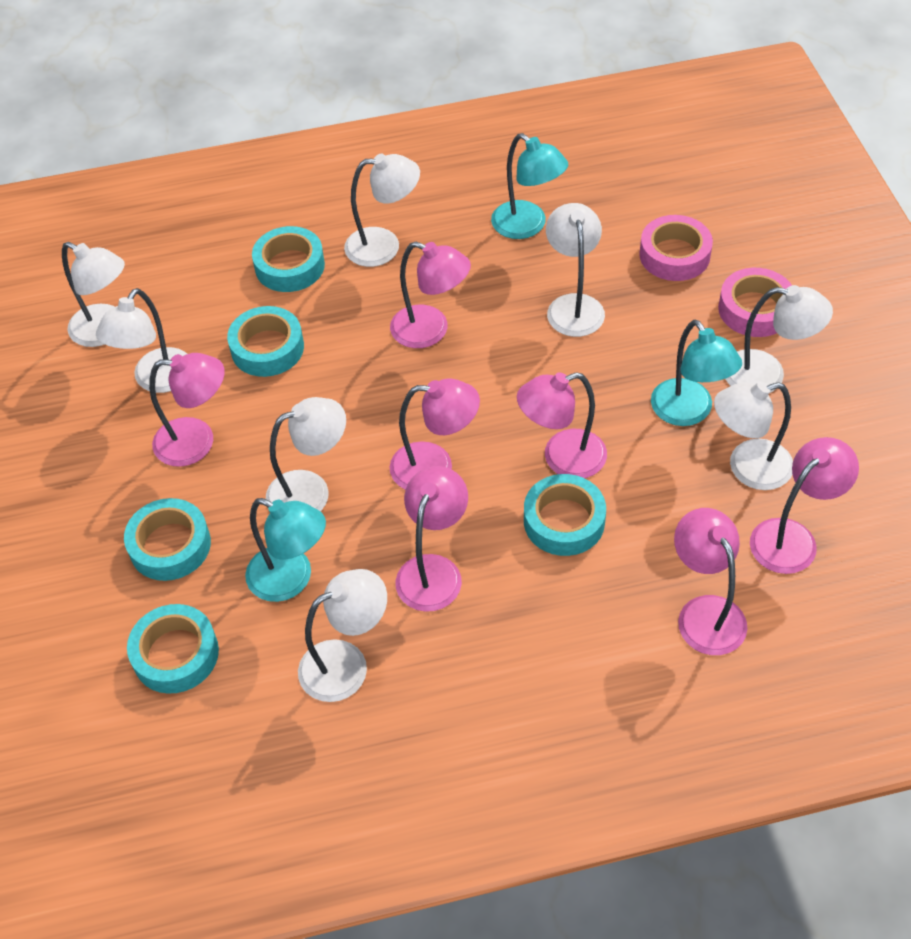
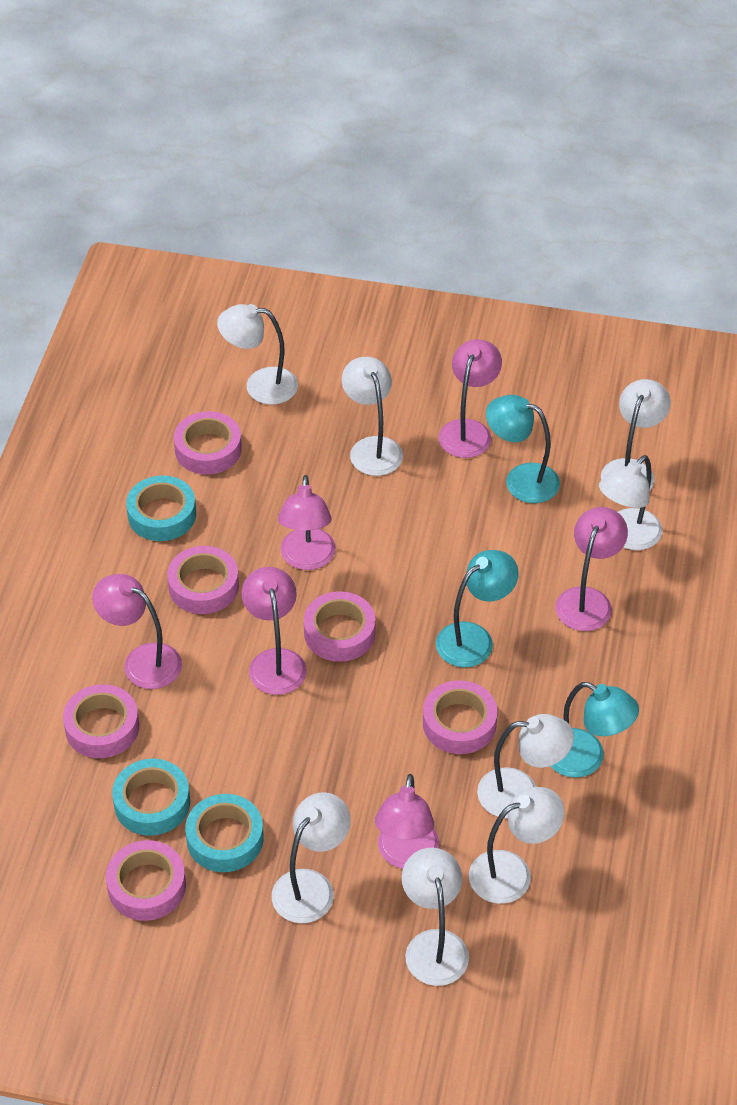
pink lamp: 7 -> 6
pink tape: 2 -> 6
turquoise tape: 5 -> 3

